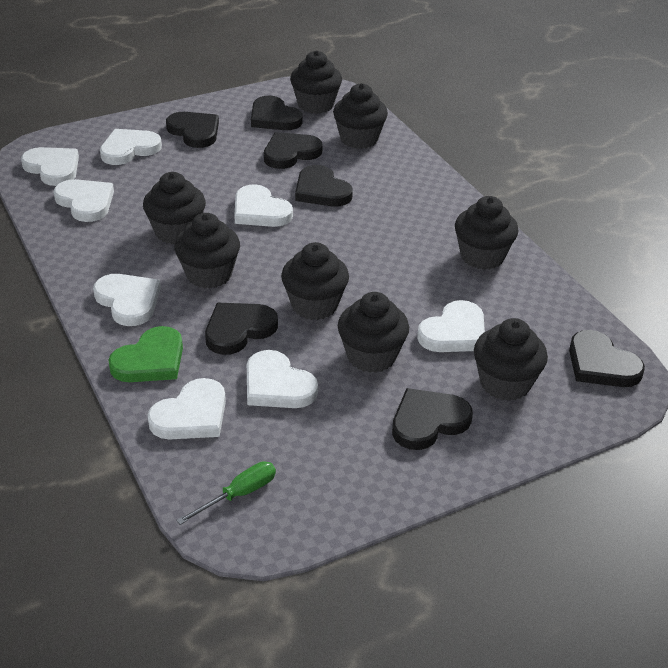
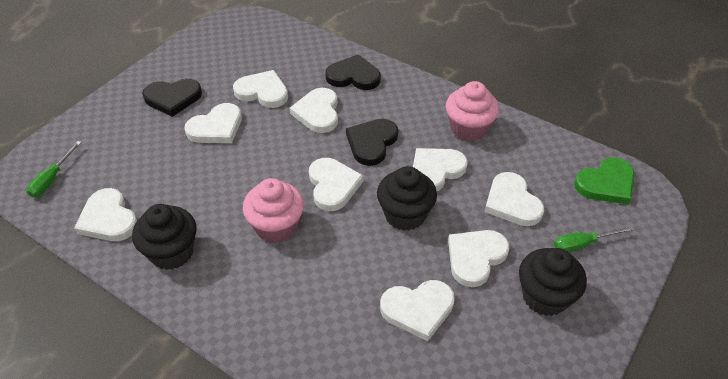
black cupcake: 8 -> 3
black heart: 7 -> 3
green screwdriver: 1 -> 2
pink cupcake: 0 -> 2
white heart: 8 -> 9

